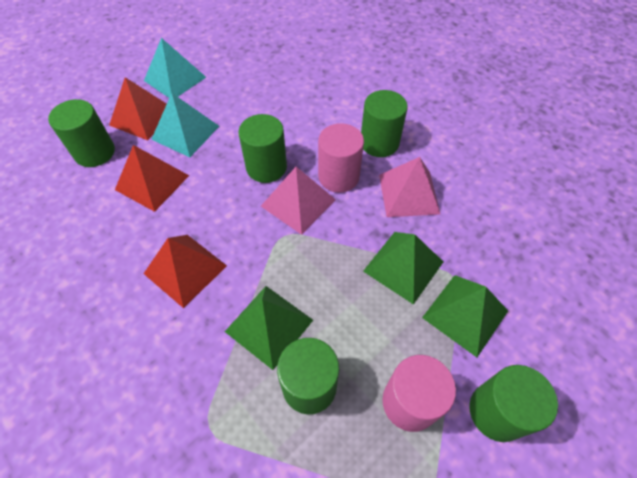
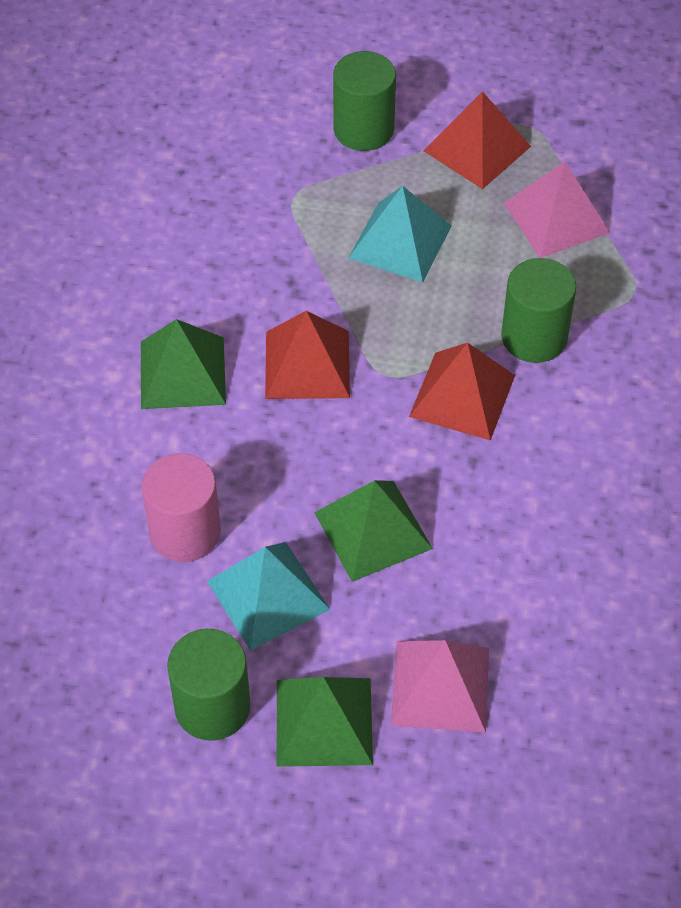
green cylinder: 5 -> 3
pink cylinder: 2 -> 1

